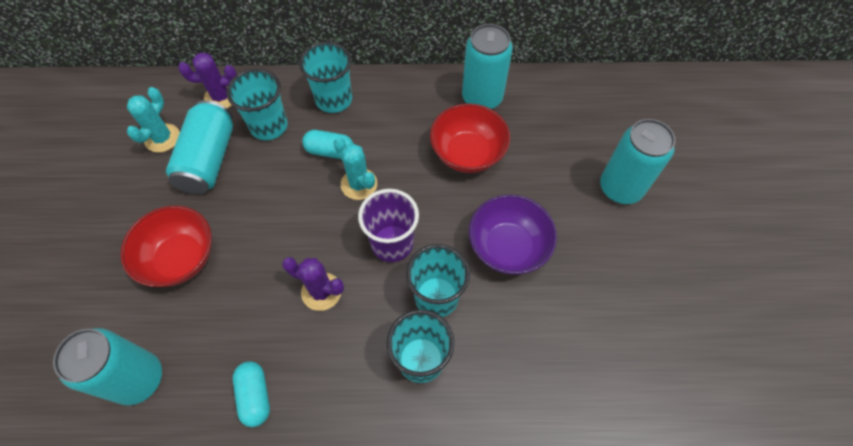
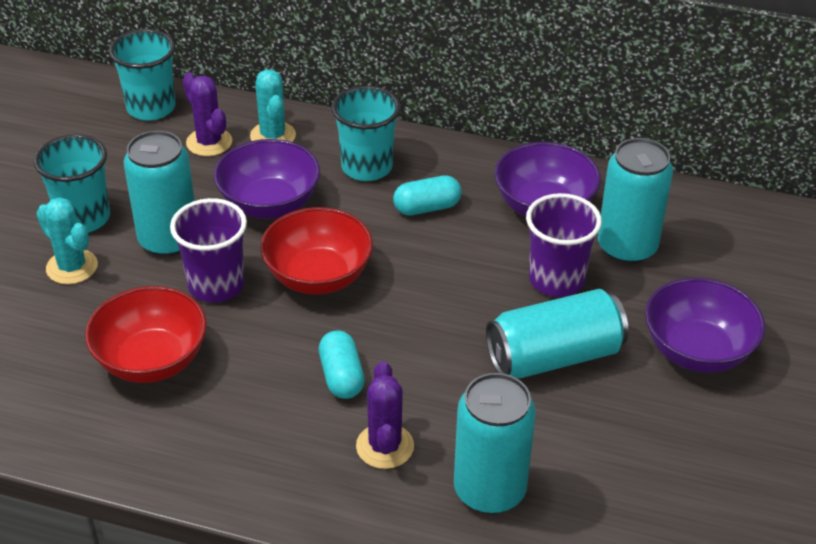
purple bowl: 1 -> 3
purple cup: 1 -> 2
turquoise cup: 4 -> 3

